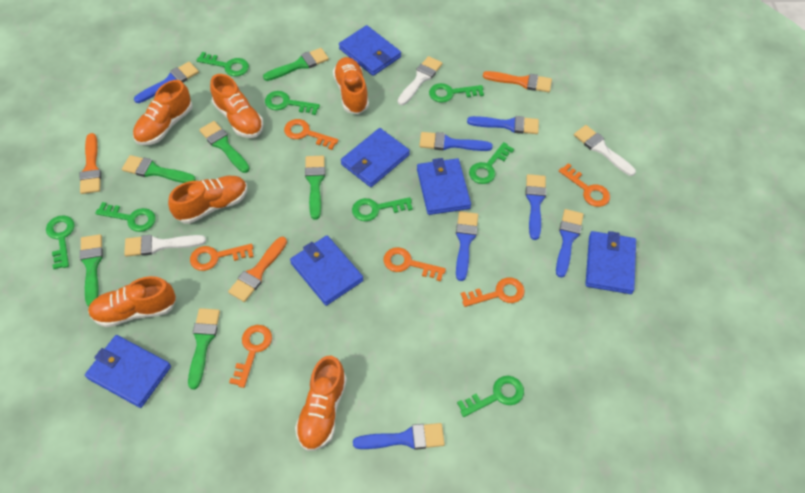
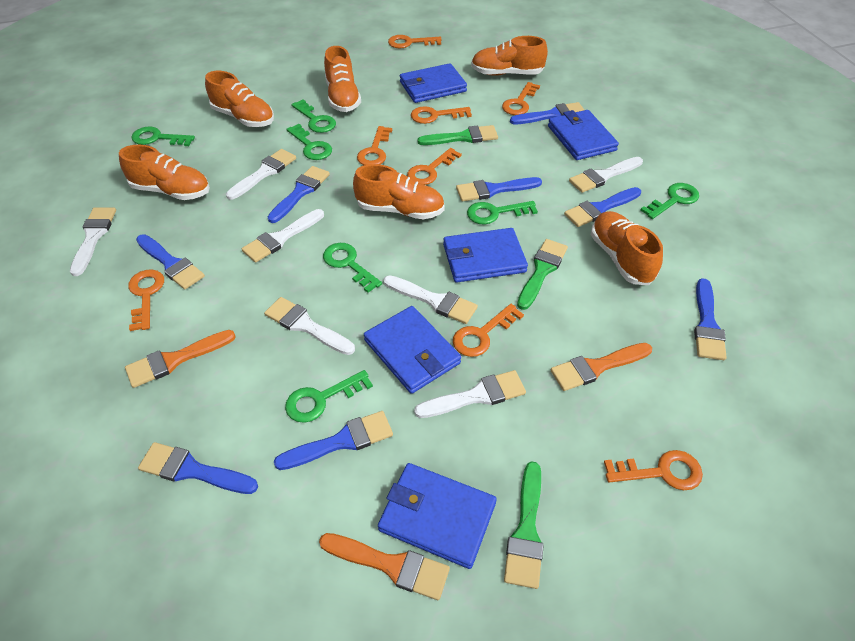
blue brush: 7 -> 8
blue wallet: 6 -> 5
green brush: 6 -> 3
green key: 8 -> 7
orange key: 6 -> 8
white brush: 3 -> 7

